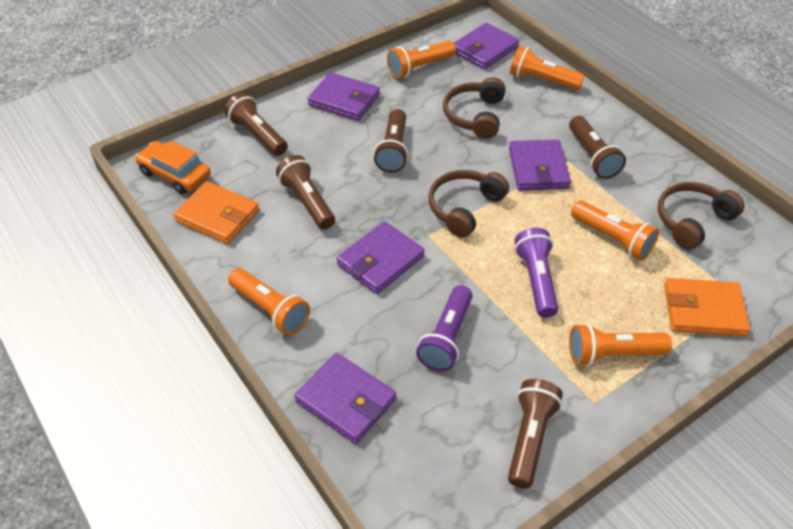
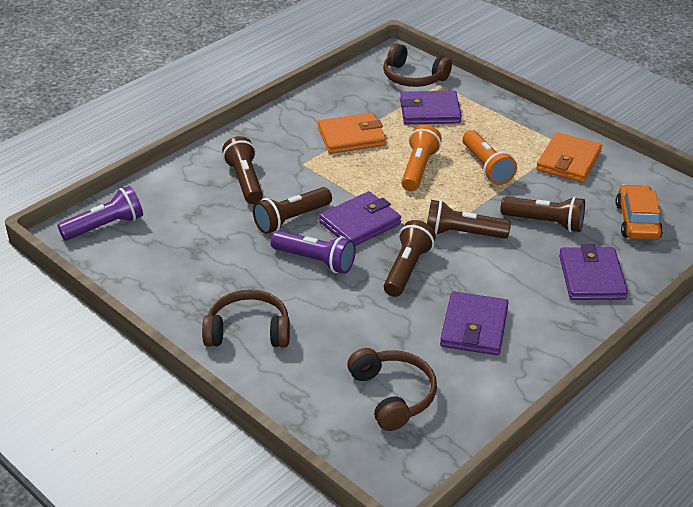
orange flashlight: 5 -> 2
purple wallet: 5 -> 4

